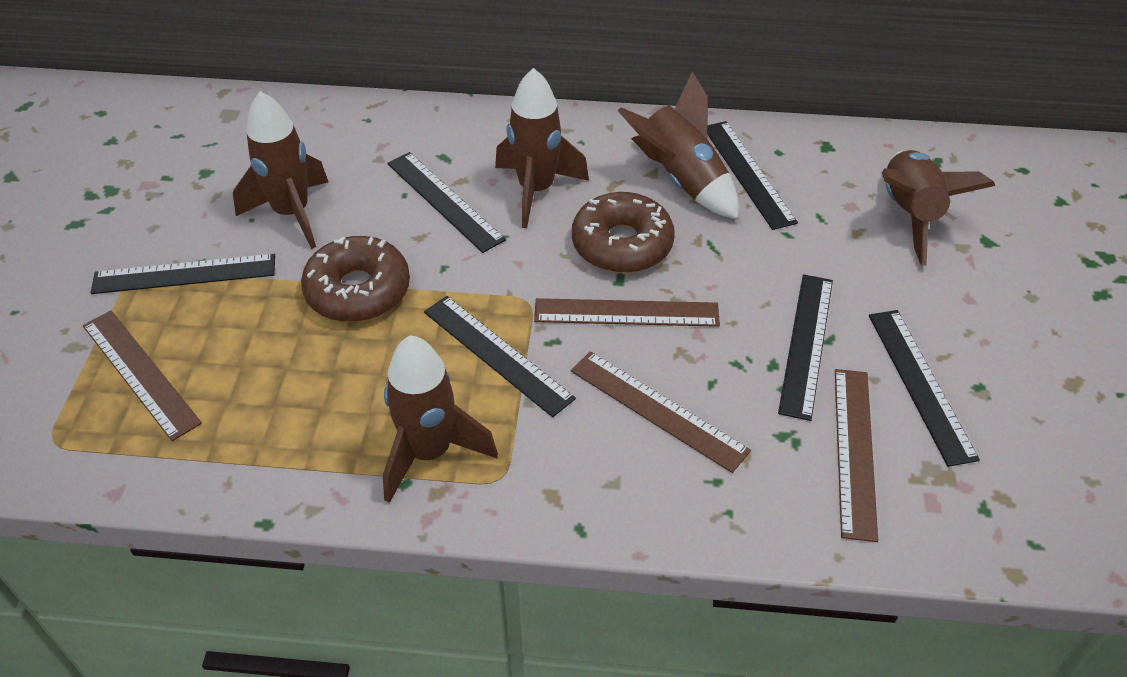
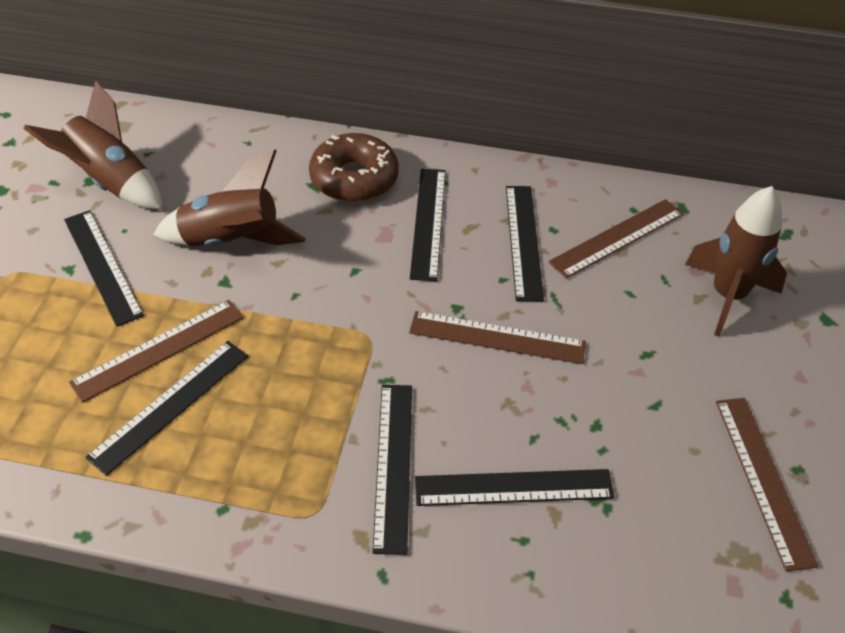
brown donut: 2 -> 1
brown rocket: 5 -> 3

